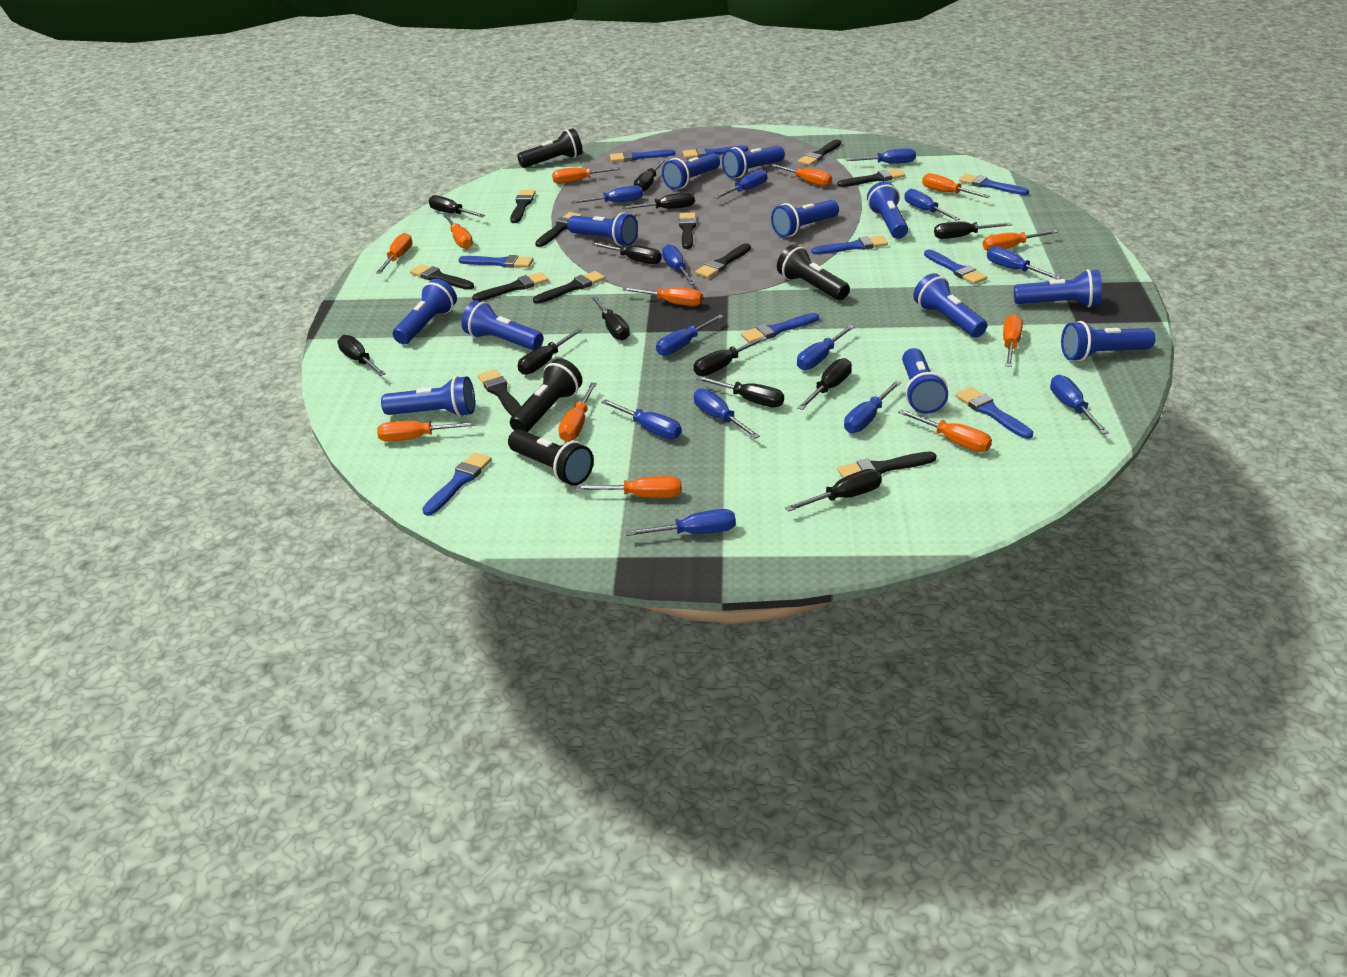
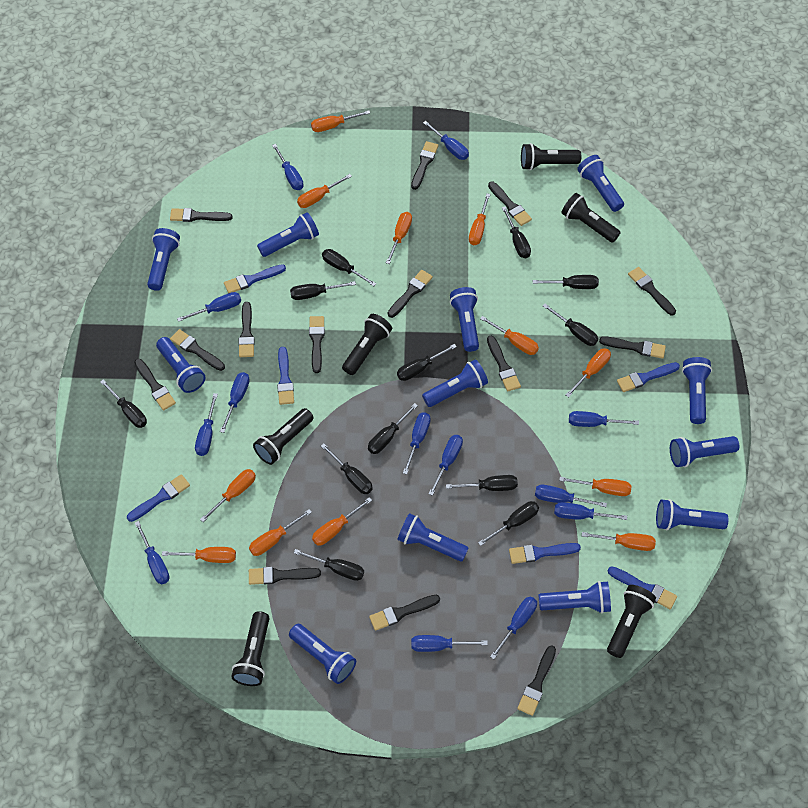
black brush: 11 -> 14
black flashlight: 4 -> 6
blue brush: 9 -> 6

